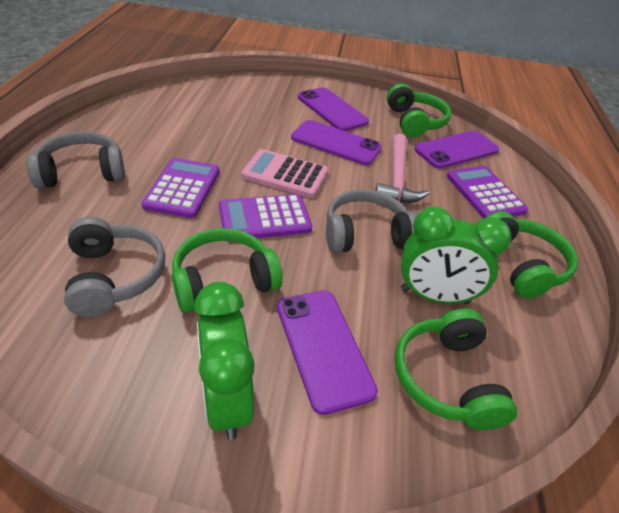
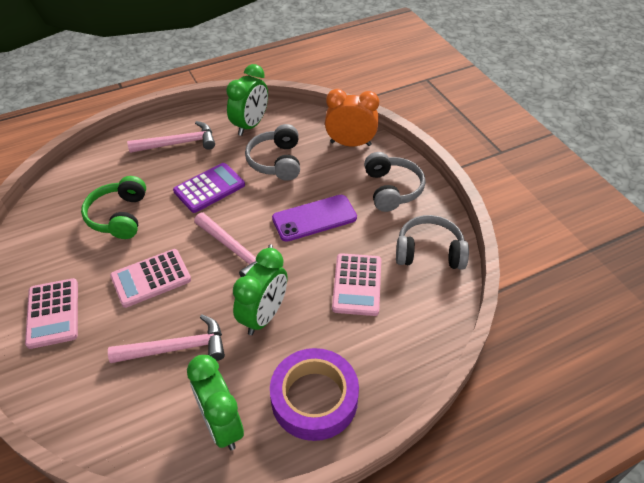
green clock: 2 -> 3
green headphones: 4 -> 1
orange clock: 0 -> 1
pink calculator: 1 -> 3
pink hammer: 1 -> 3
purple calculator: 3 -> 1
purple phone: 4 -> 1
purple tape: 0 -> 1

